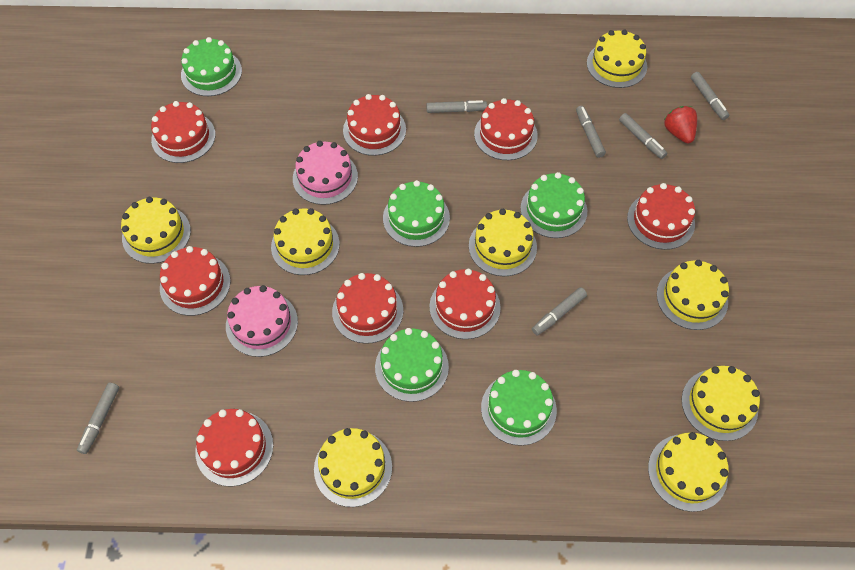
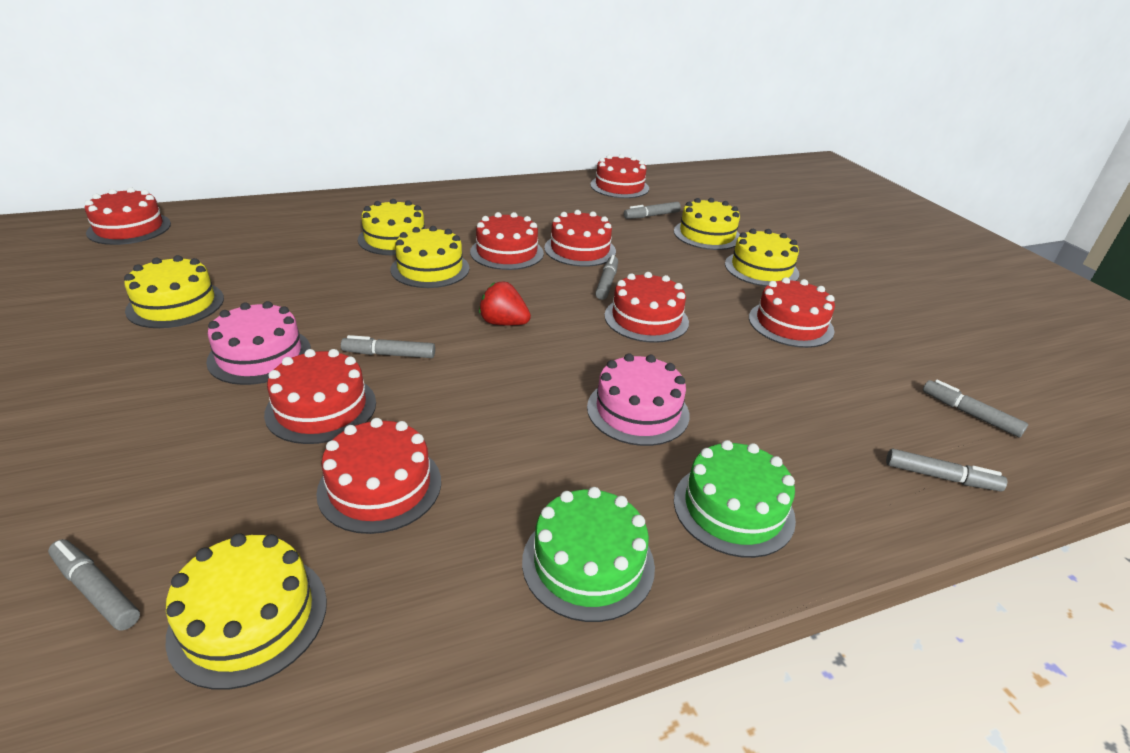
green cake: 5 -> 2
yellow cake: 8 -> 6

